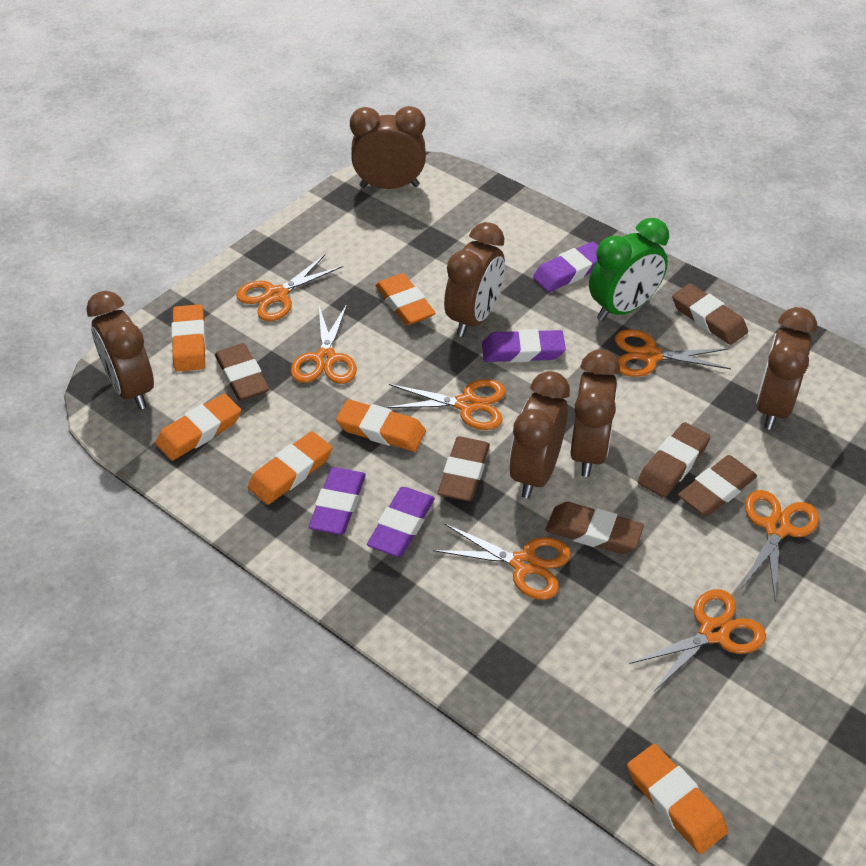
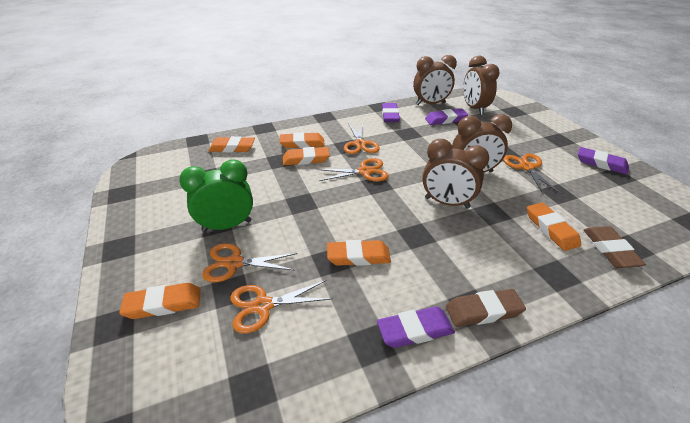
brown clock: 6 -> 4
brown eraser: 6 -> 2
orange scissors: 7 -> 5

